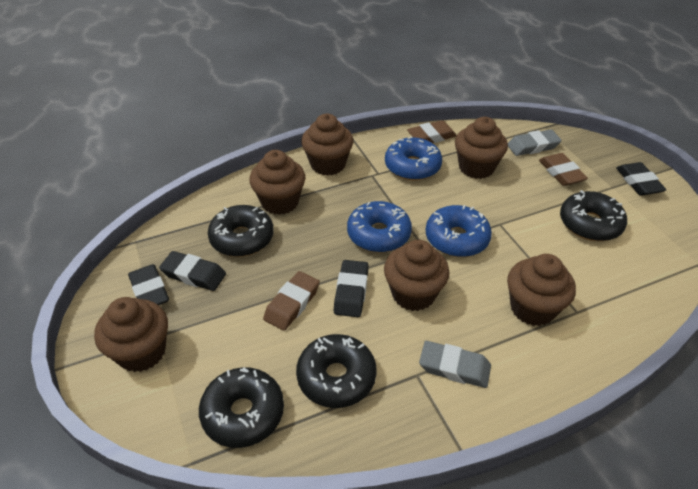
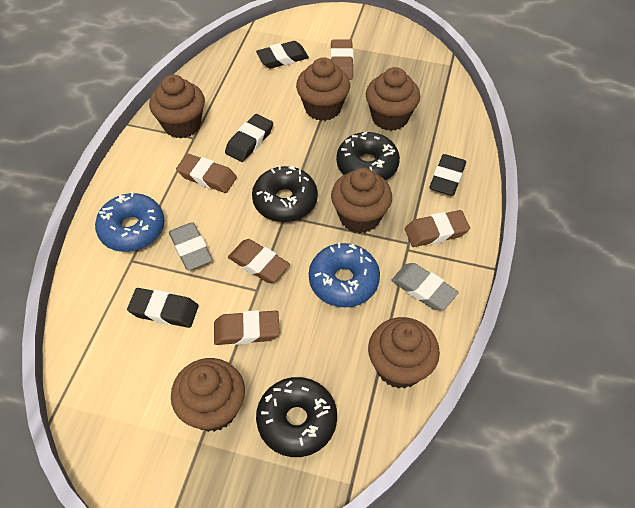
black donut: 4 -> 3
blue donut: 3 -> 2
brown eraser: 3 -> 5

